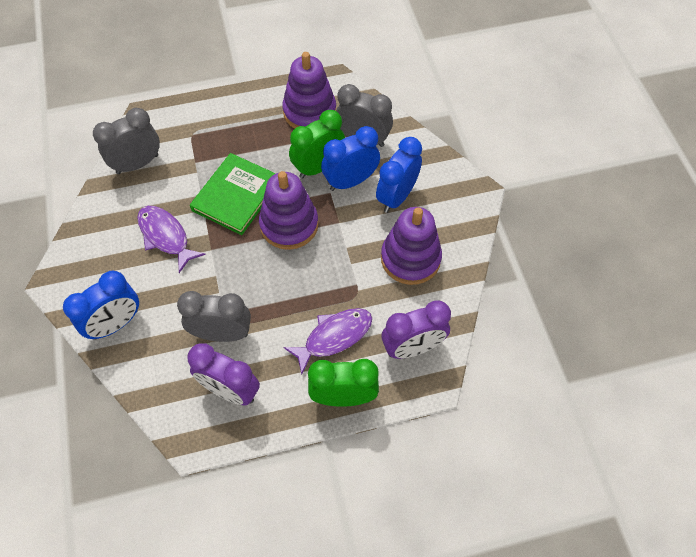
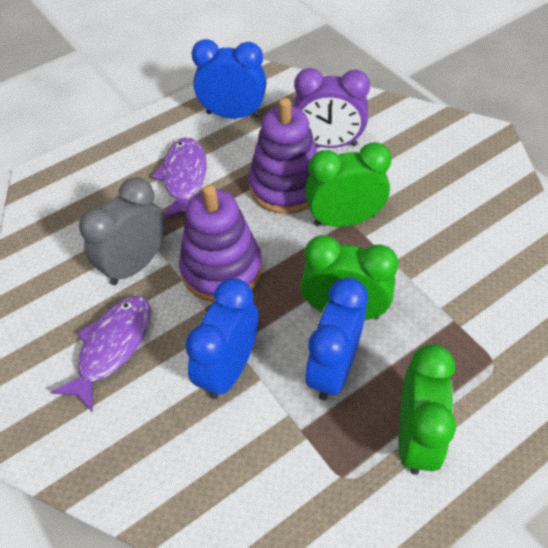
green book: 1 -> 0
green clock: 2 -> 3
grey clock: 3 -> 1
purple clock: 2 -> 1
purple stacking toy: 3 -> 2

